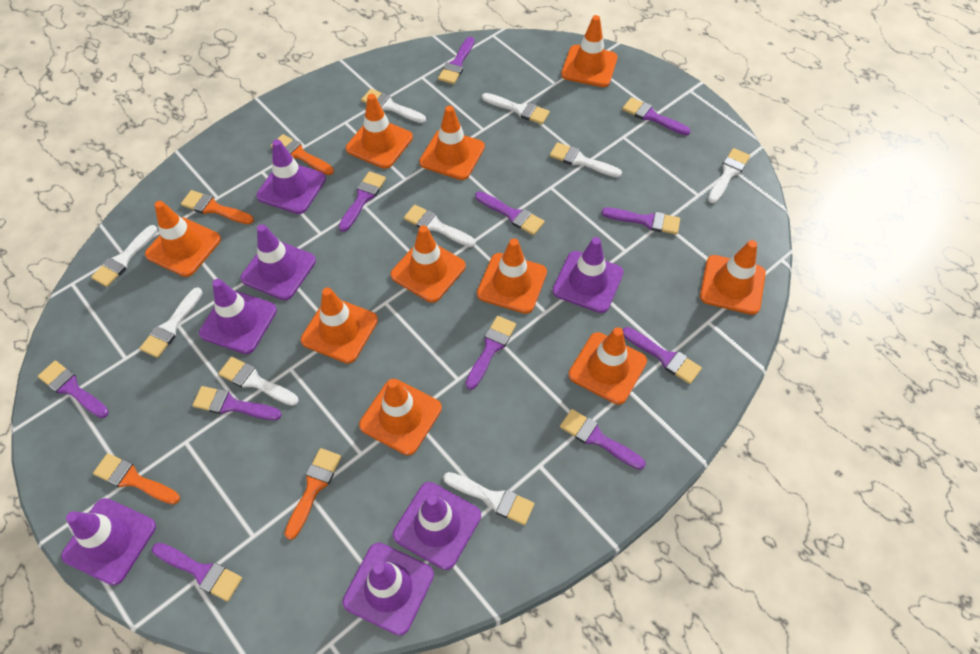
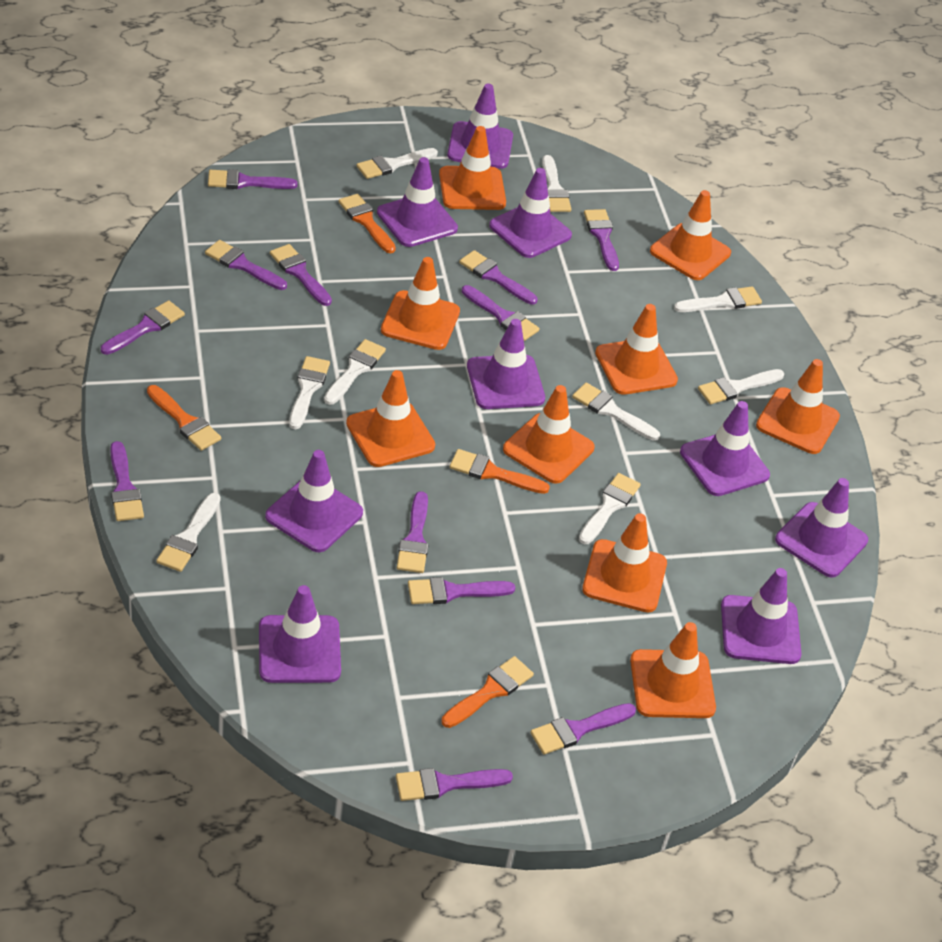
orange traffic cone: 10 -> 9
purple brush: 11 -> 12
purple traffic cone: 7 -> 9

